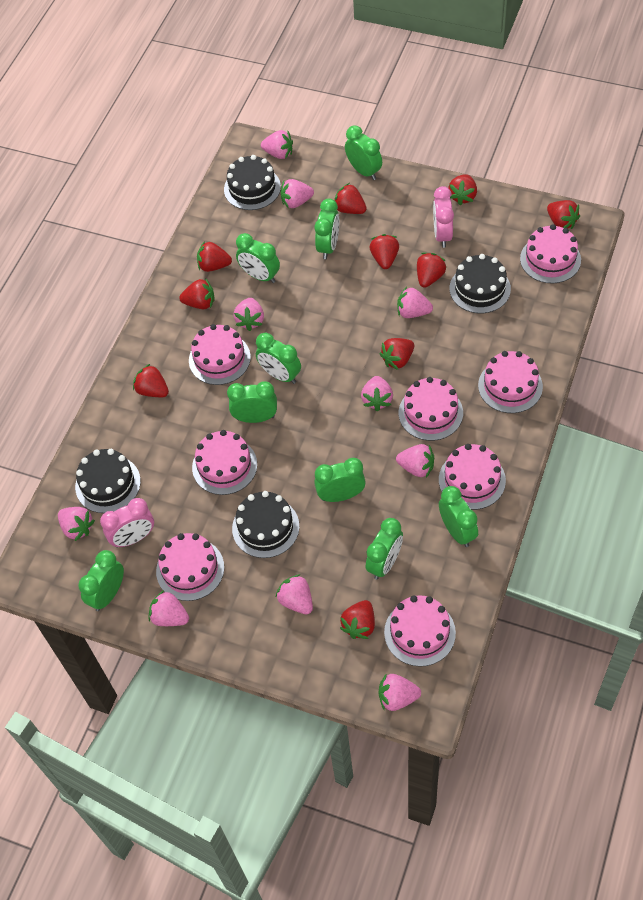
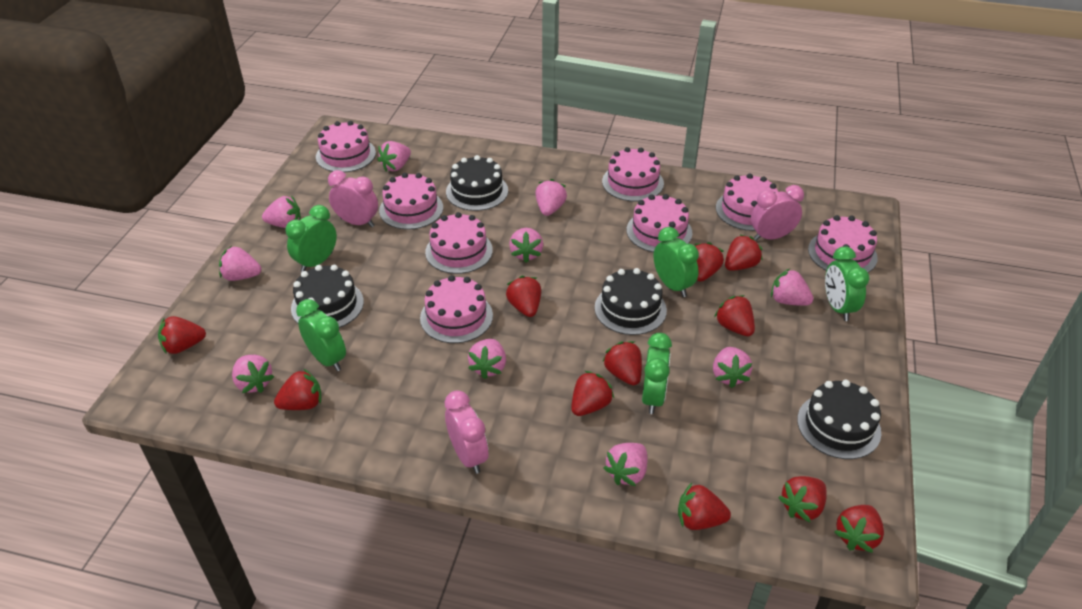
green clock: 9 -> 5
pink clock: 2 -> 3
red strawberry: 10 -> 11

